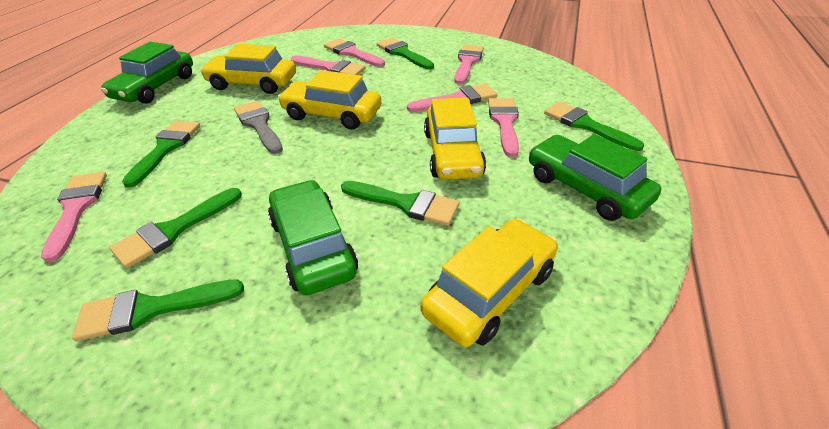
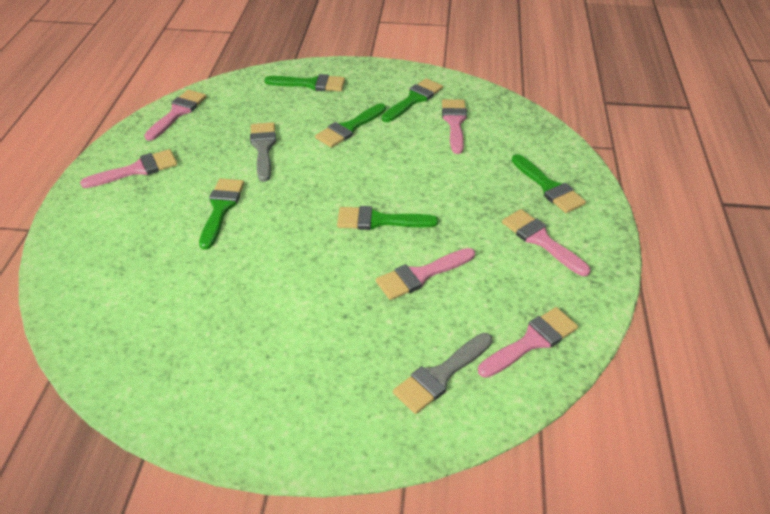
green car: 3 -> 0
grey brush: 1 -> 2
yellow car: 4 -> 0

